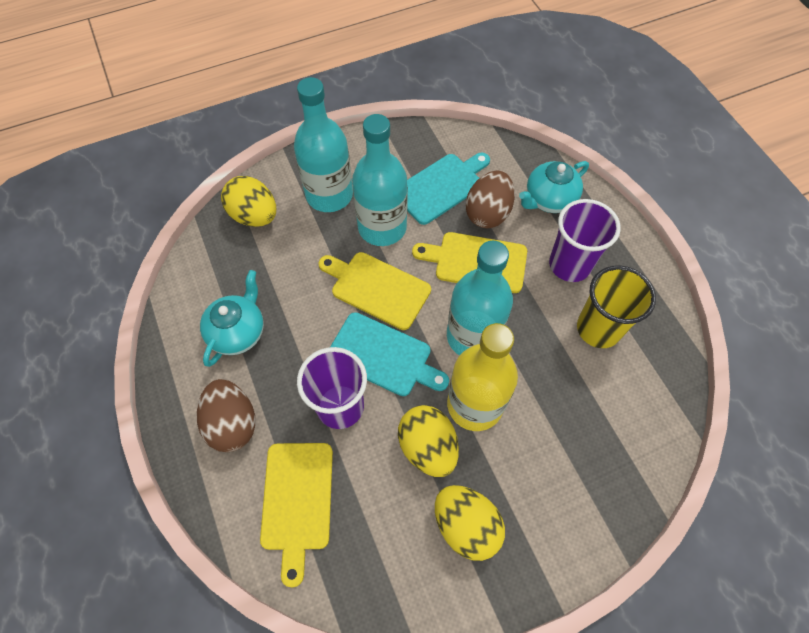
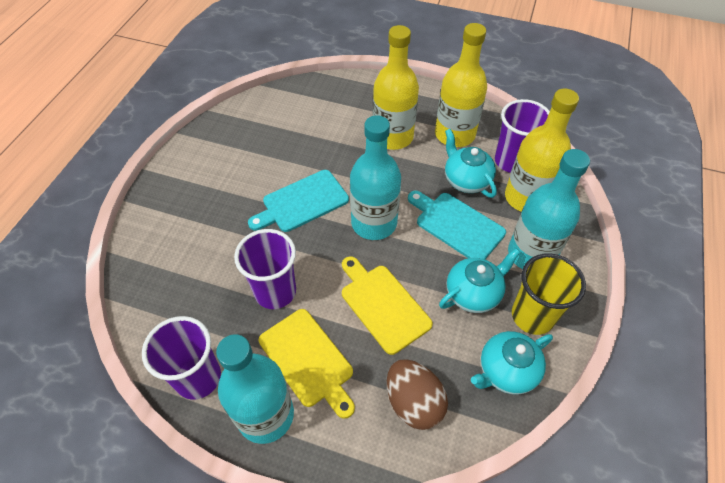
brown egg: 2 -> 1
purple cup: 2 -> 3
turquoise teapot: 2 -> 3
yellow bottle: 1 -> 3
yellow cutting board: 3 -> 2
yellow egg: 3 -> 0

